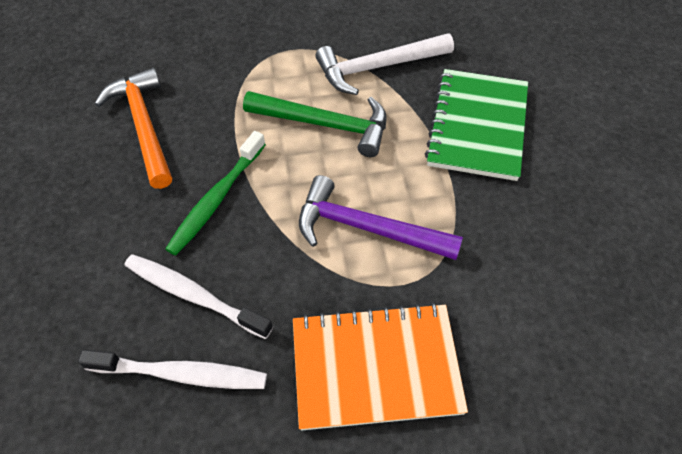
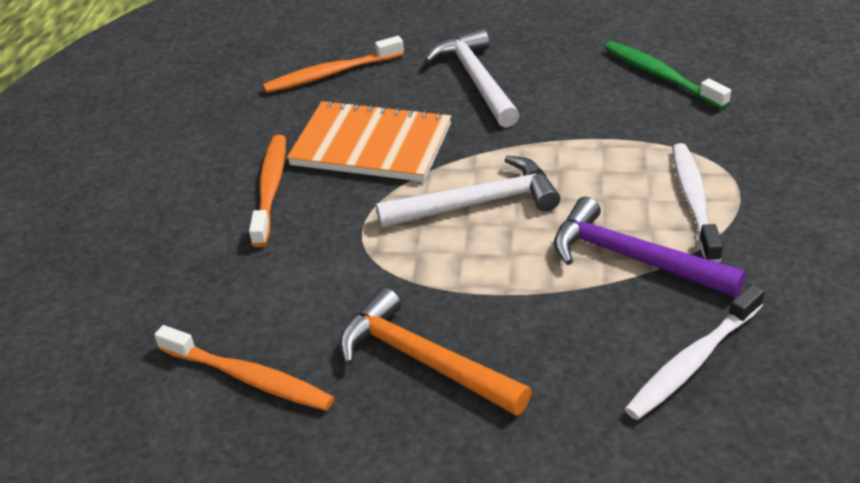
green hammer: 1 -> 0
green notebook: 1 -> 0
orange toothbrush: 0 -> 3
white hammer: 1 -> 2

